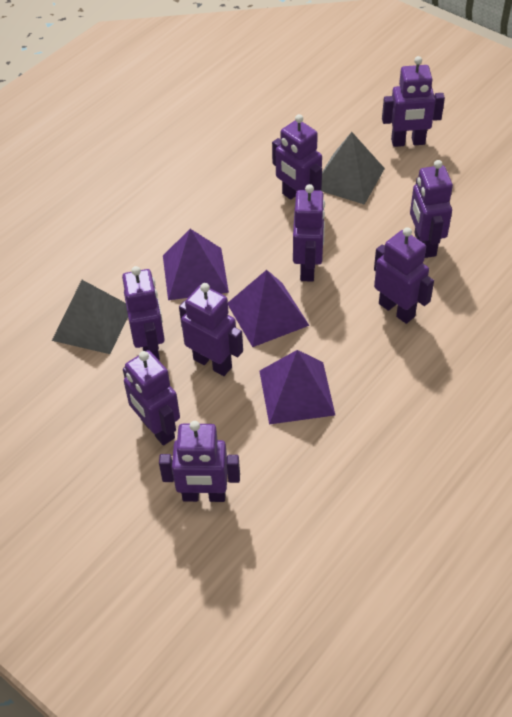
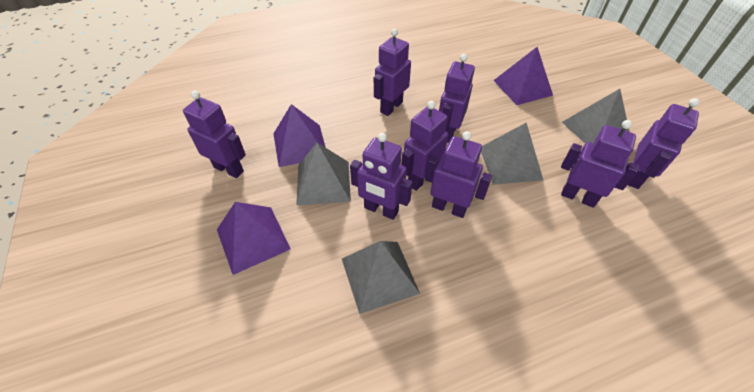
grey pyramid: 2 -> 4
purple robot: 9 -> 8

